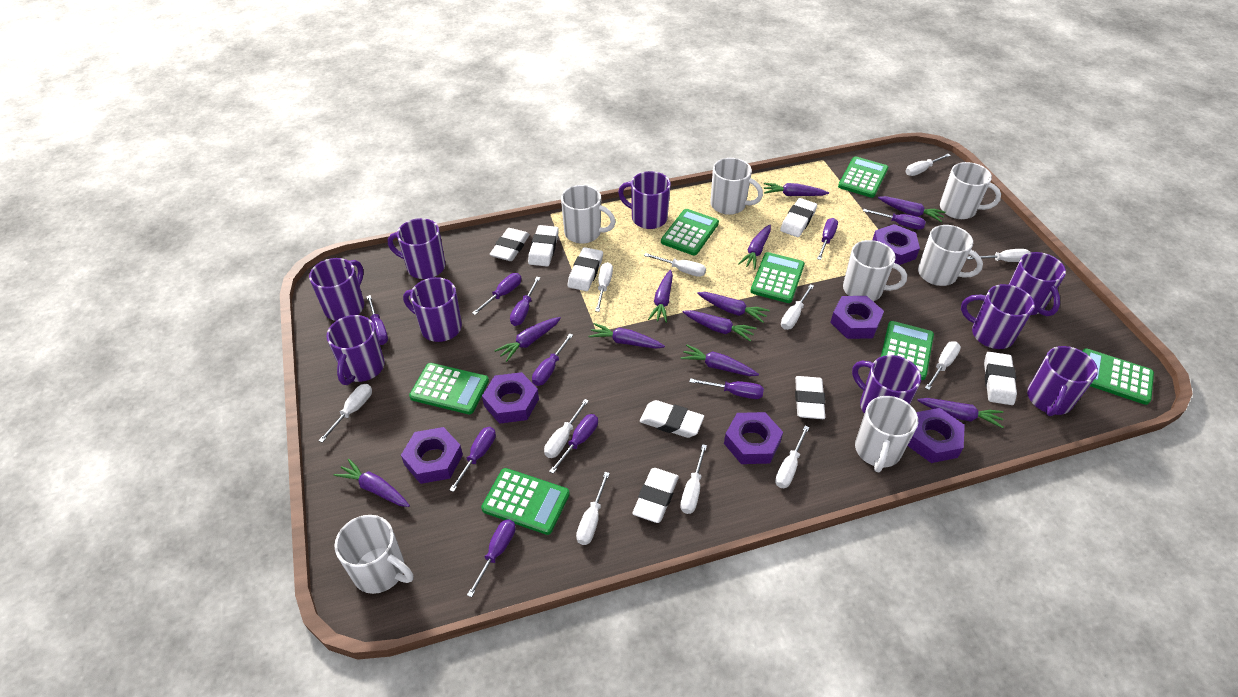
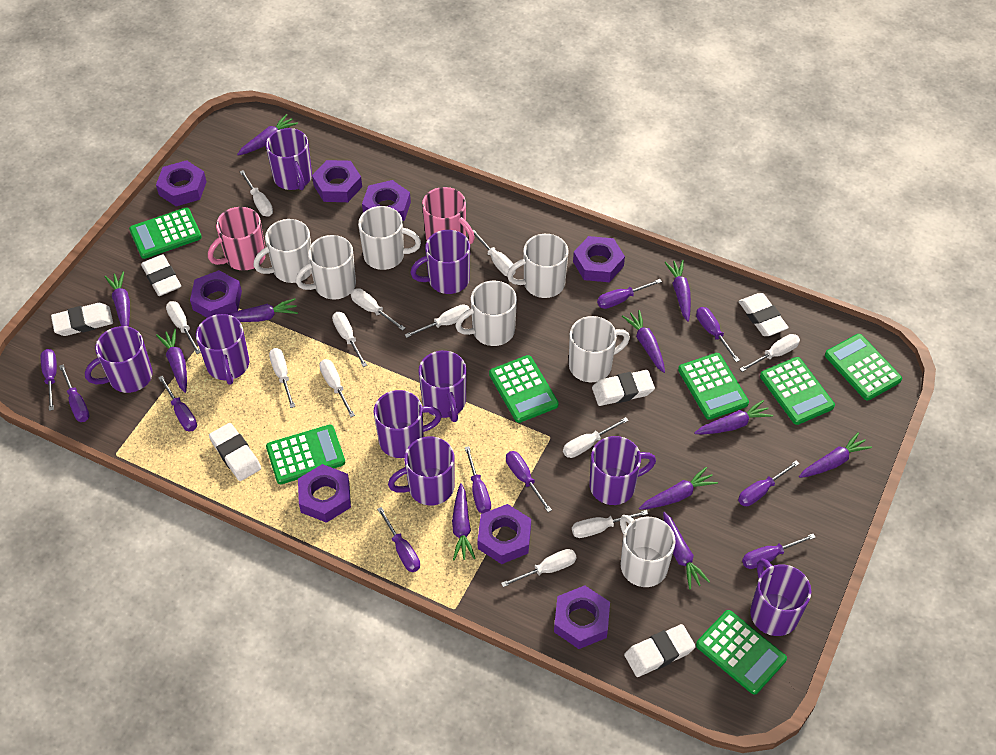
pink mug: 0 -> 2
purple nut: 6 -> 8
white eraser: 8 -> 6
white screwdriver: 11 -> 12

